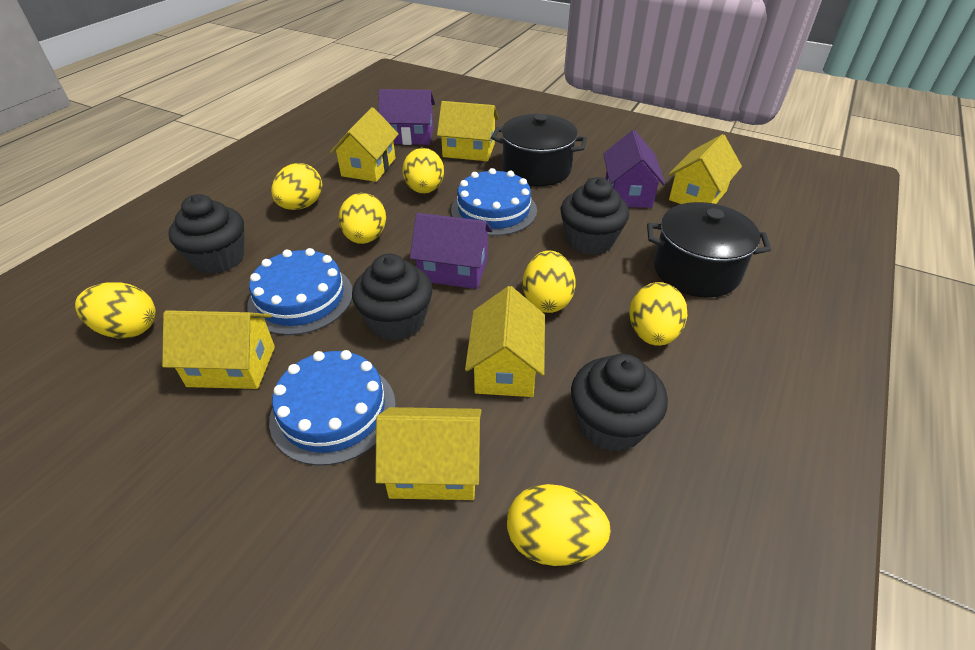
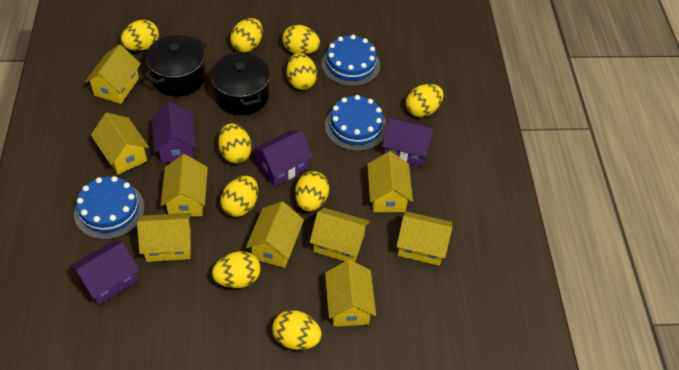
black cupcake: 4 -> 0
purple house: 3 -> 4
yellow egg: 7 -> 10
yellow house: 6 -> 9

